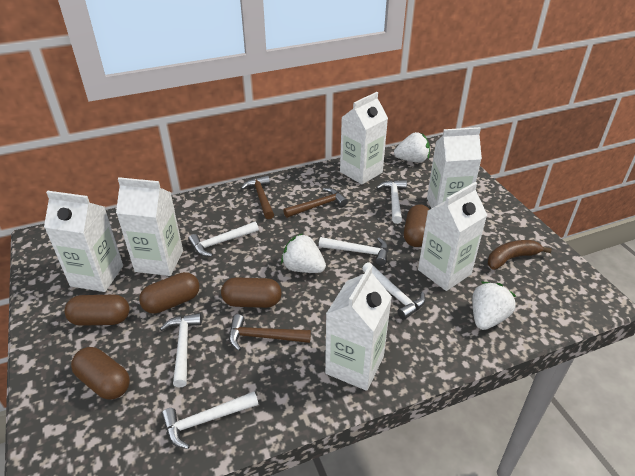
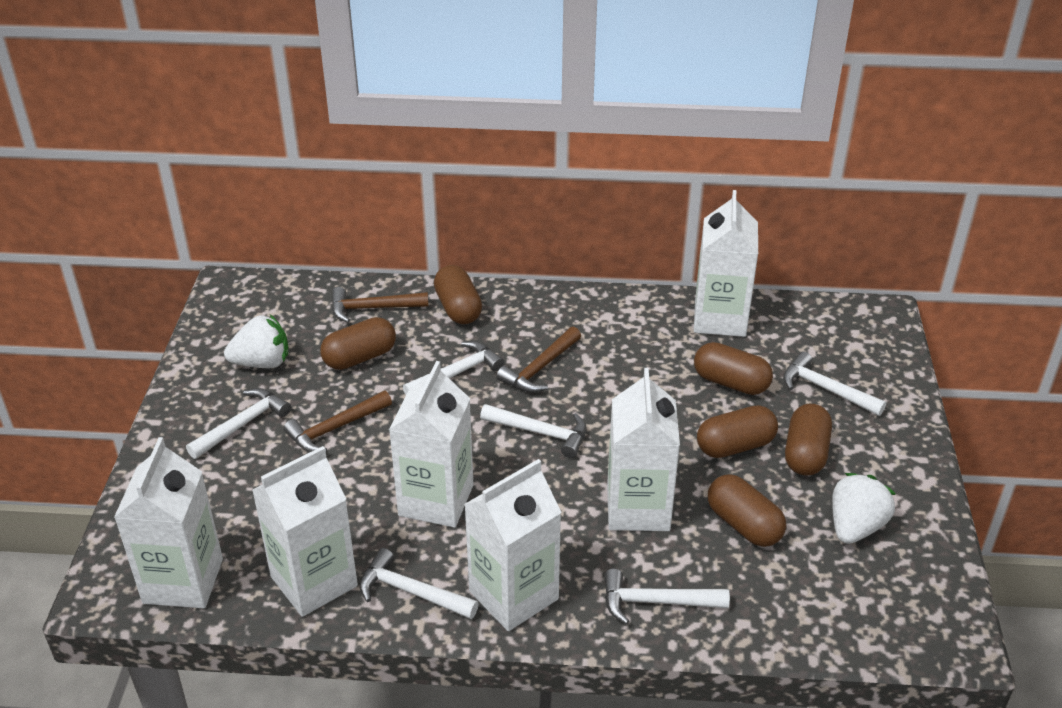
brown banana: 1 -> 0
brown capsule: 5 -> 6
white strawberry: 3 -> 2

